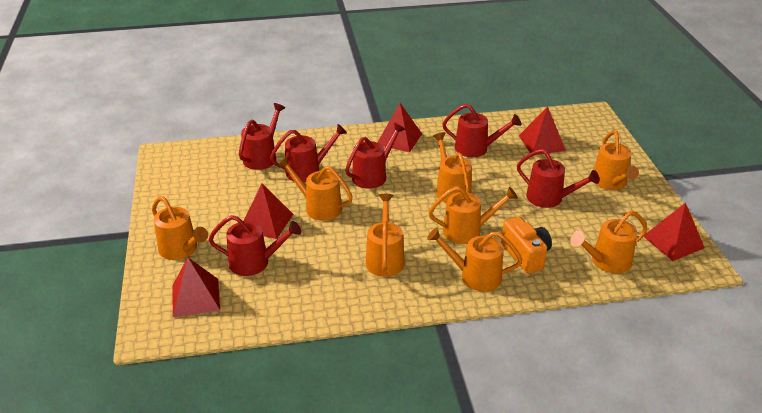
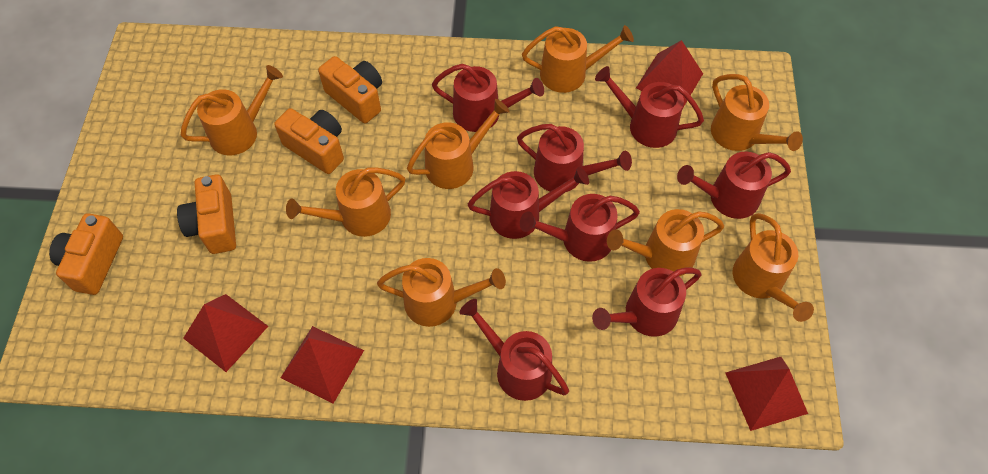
orange camera: 1 -> 4
red pyramid: 5 -> 4
red watering can: 6 -> 8

